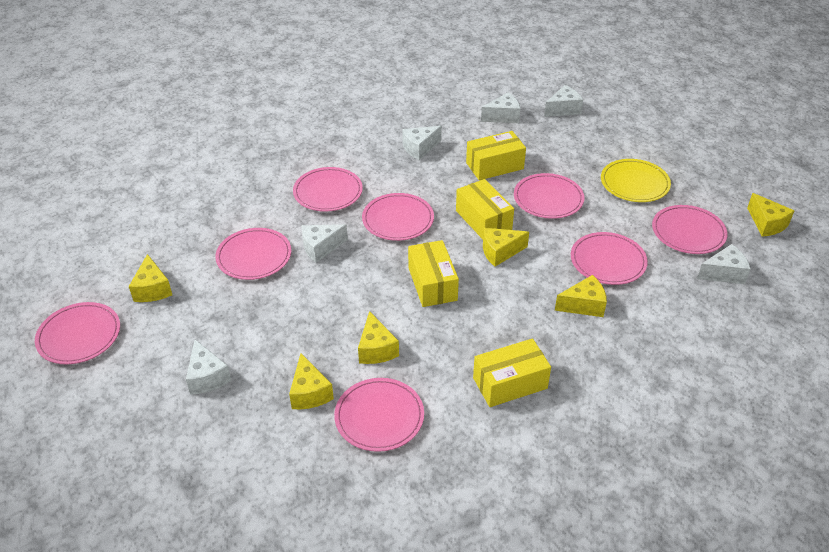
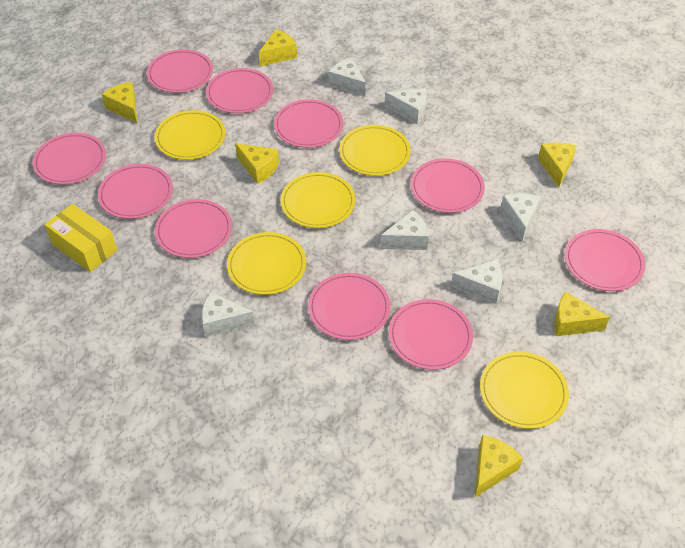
pink plate: 8 -> 10
yellow box: 4 -> 1
yellow plate: 1 -> 5

